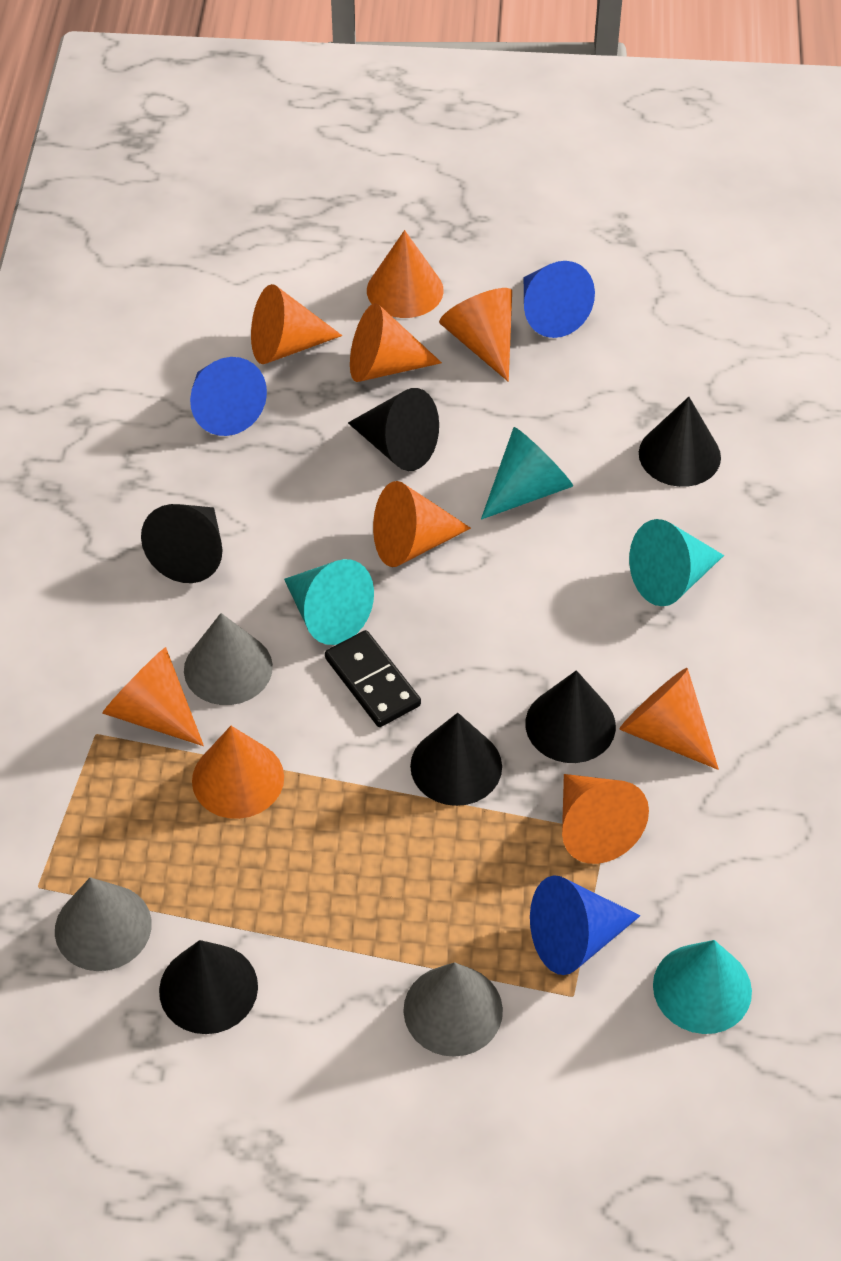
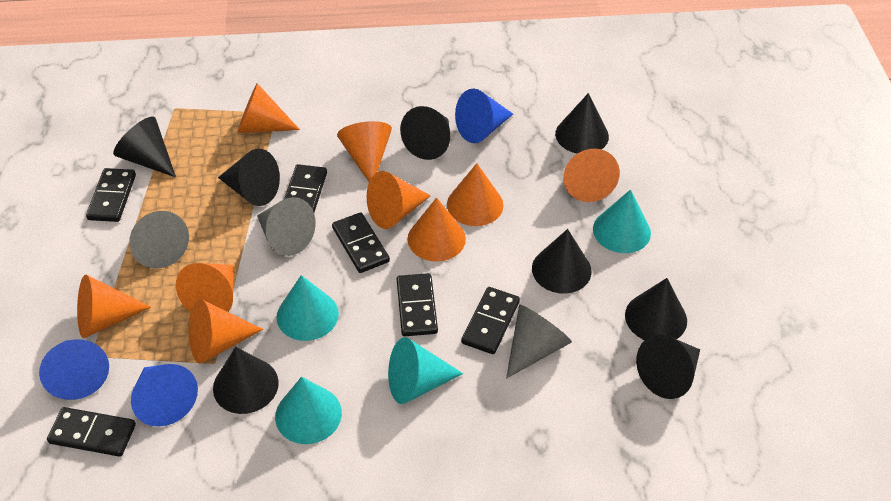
black cone: 6 -> 8
black domino: 1 -> 6

